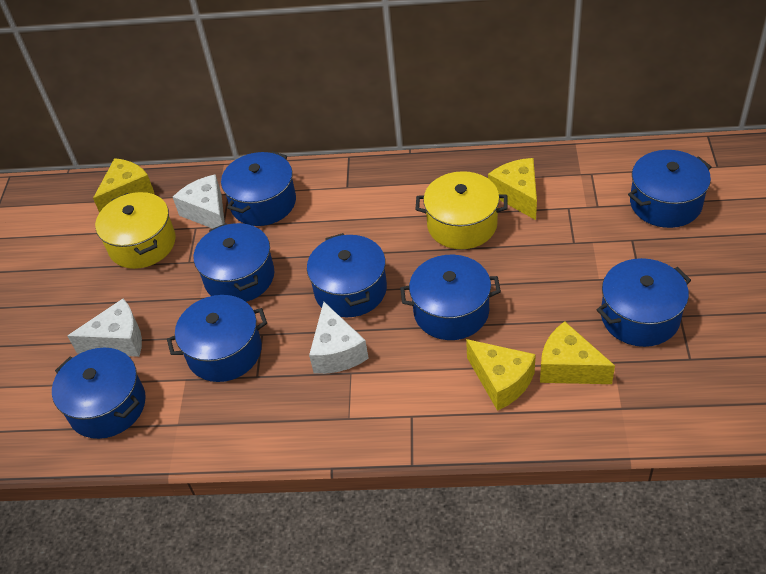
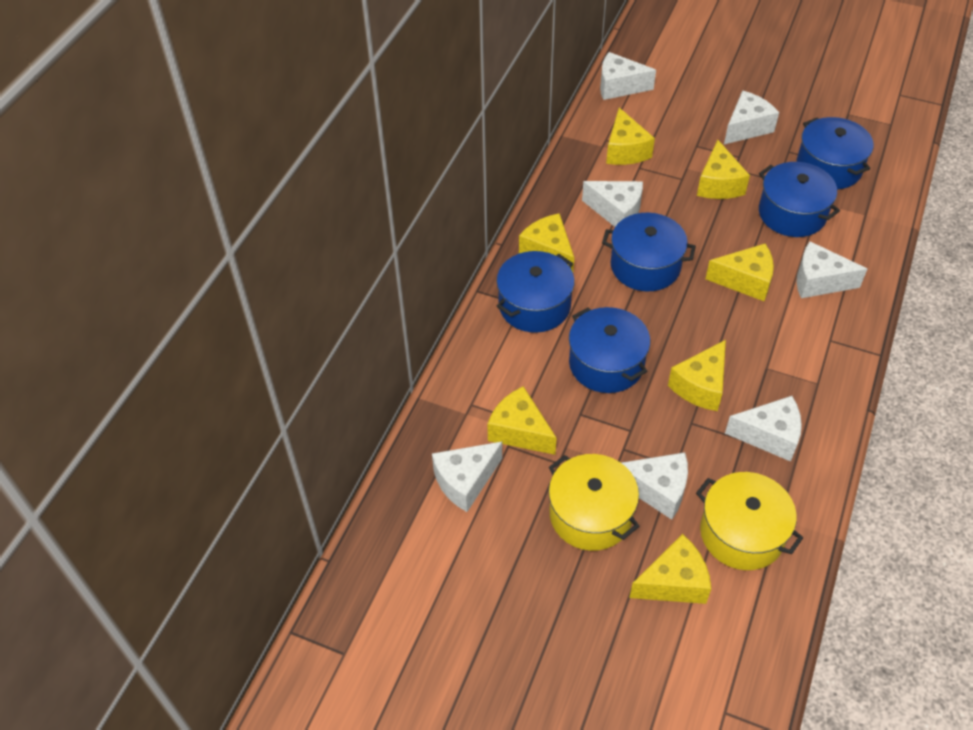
blue pot: 8 -> 5
white cheese: 3 -> 7
yellow cheese: 4 -> 7

